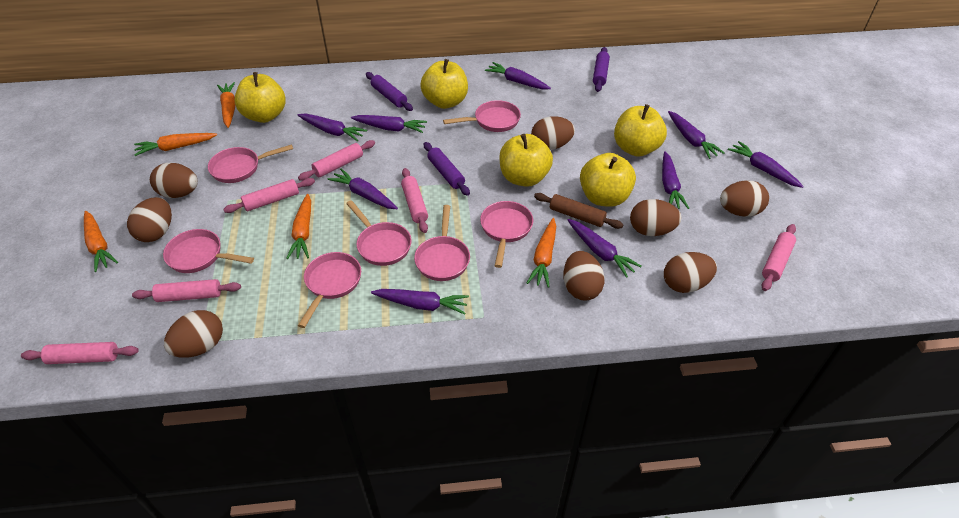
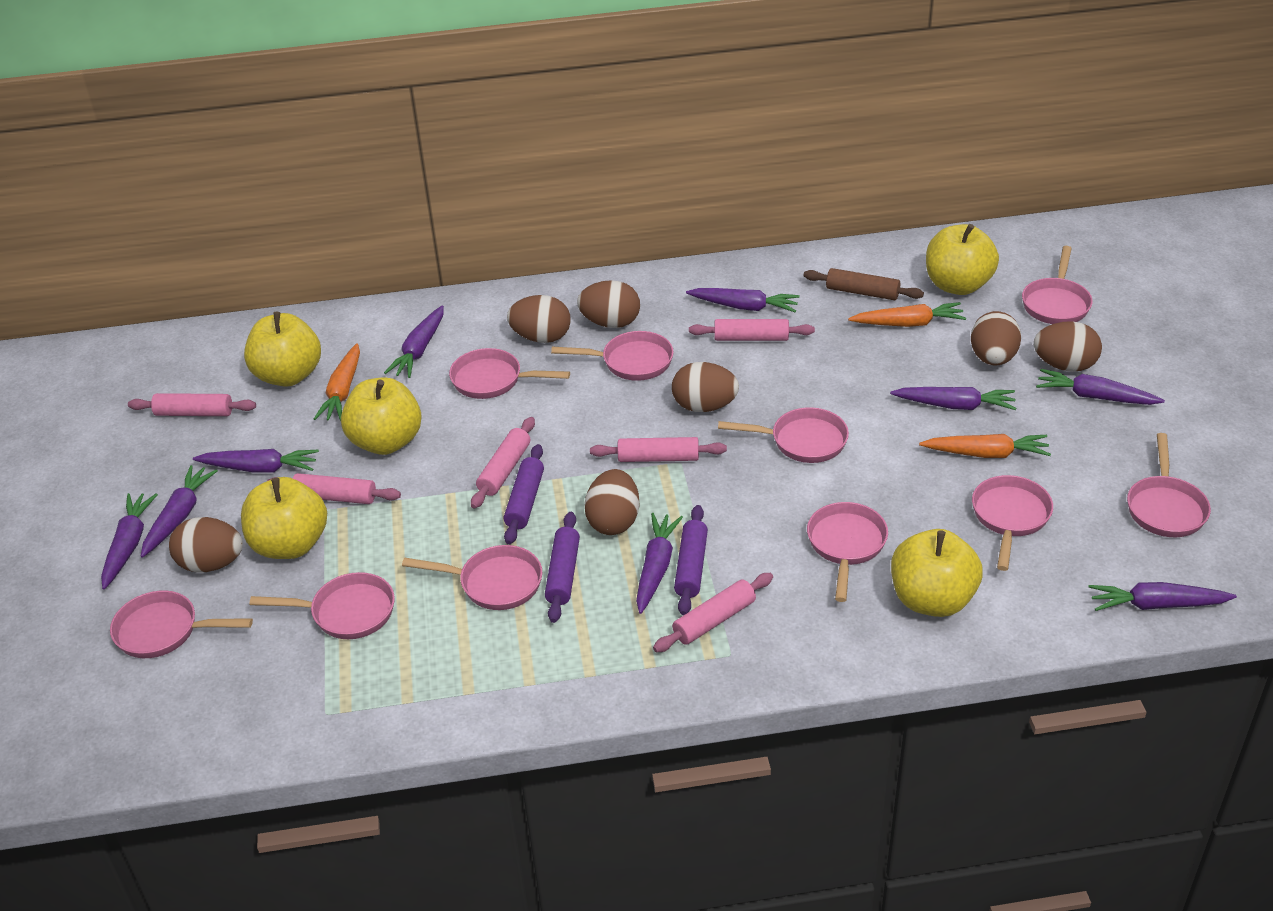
brown egg: 8 -> 7
orange carrot: 5 -> 3
pink pan: 7 -> 10

